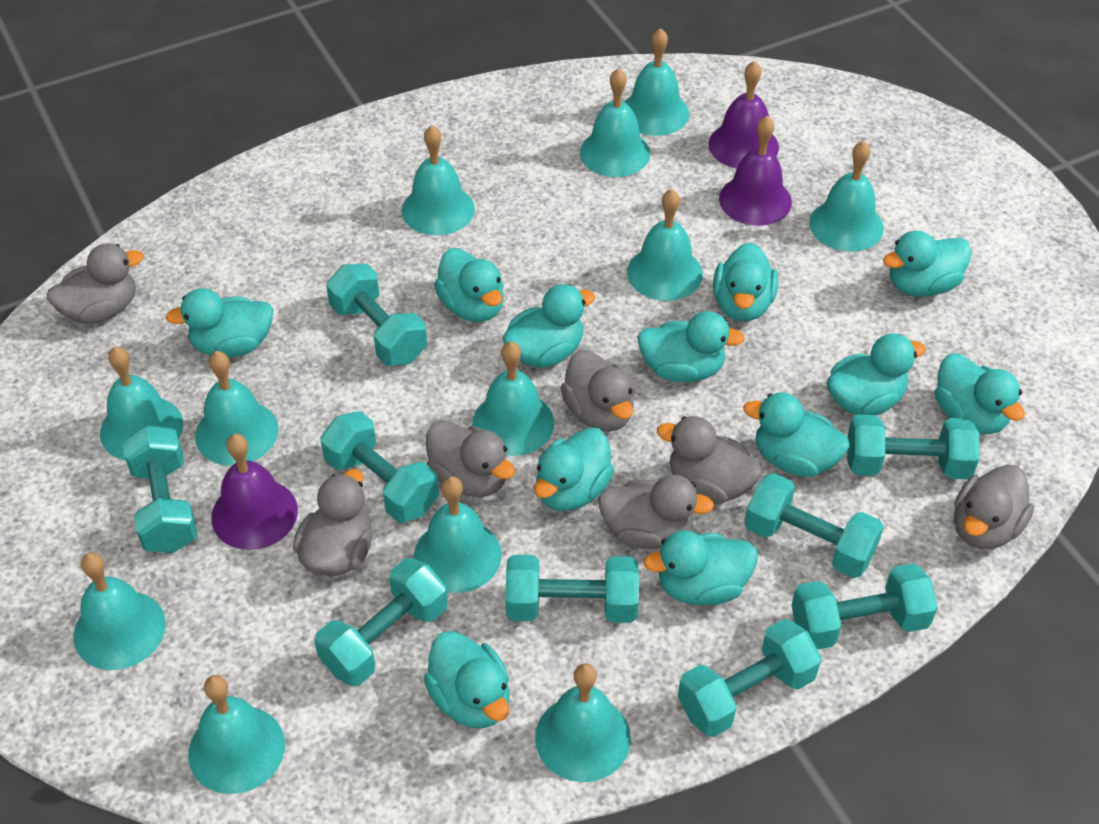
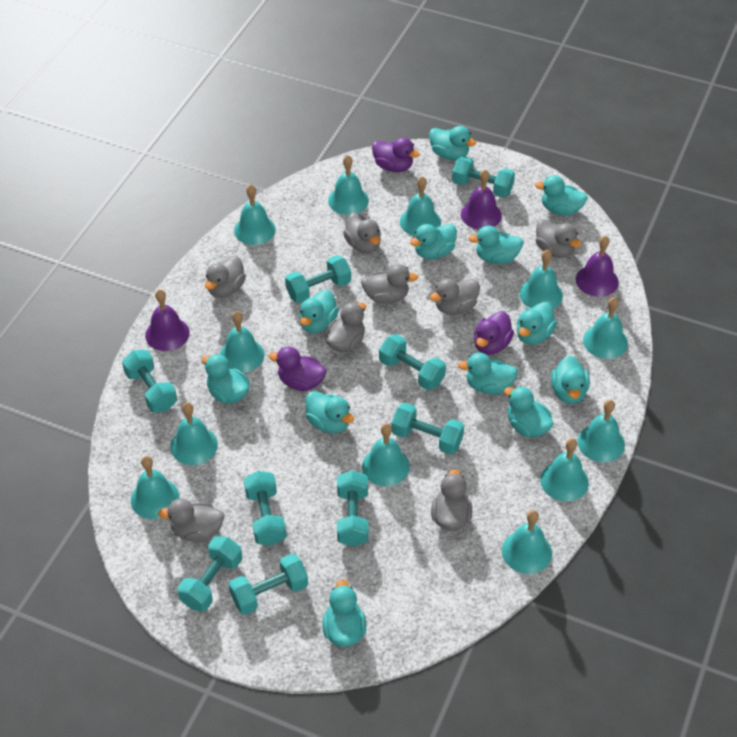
grey duck: 7 -> 8
purple duck: 0 -> 3

